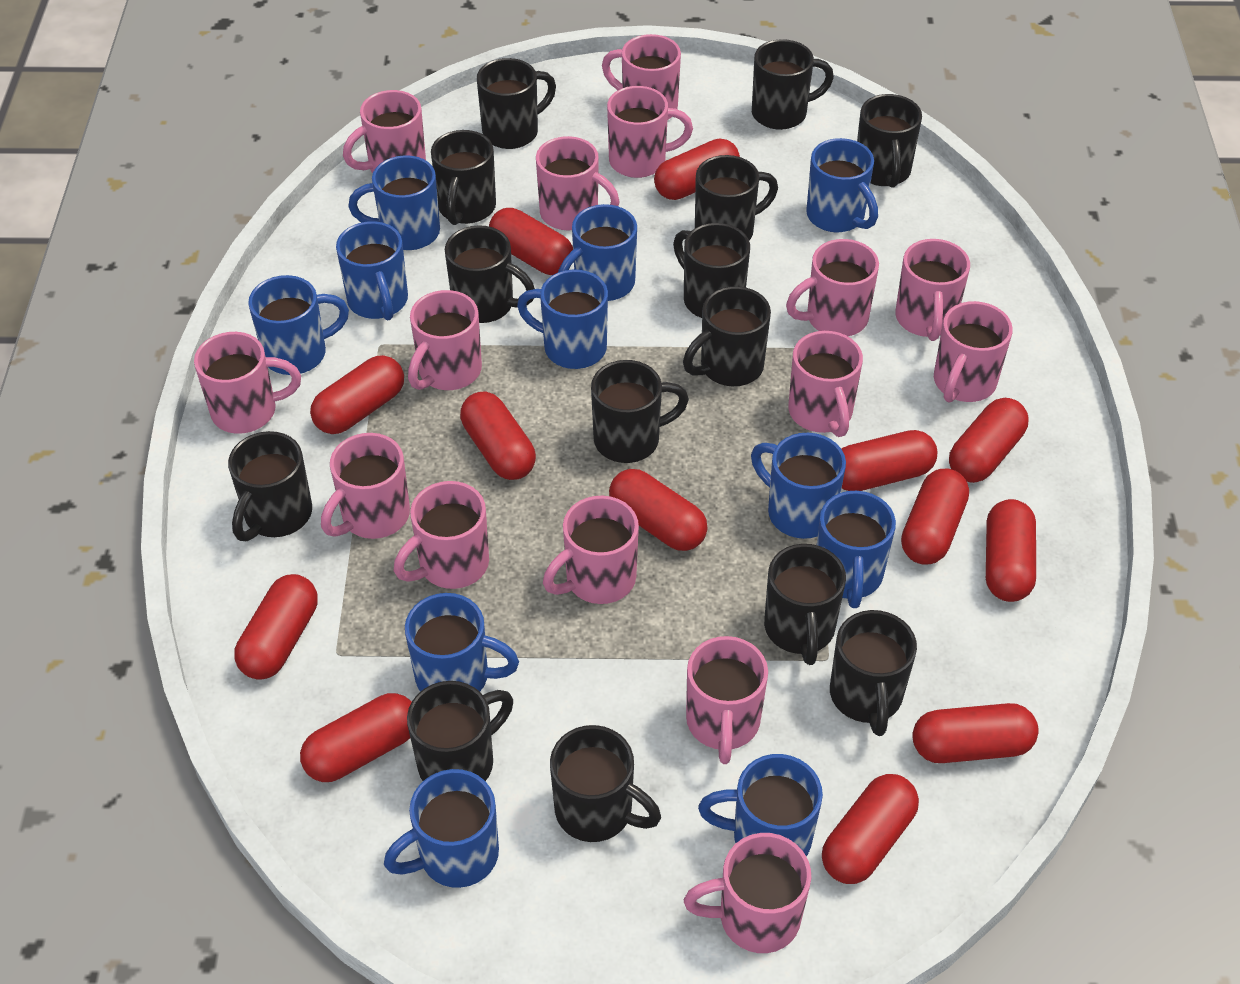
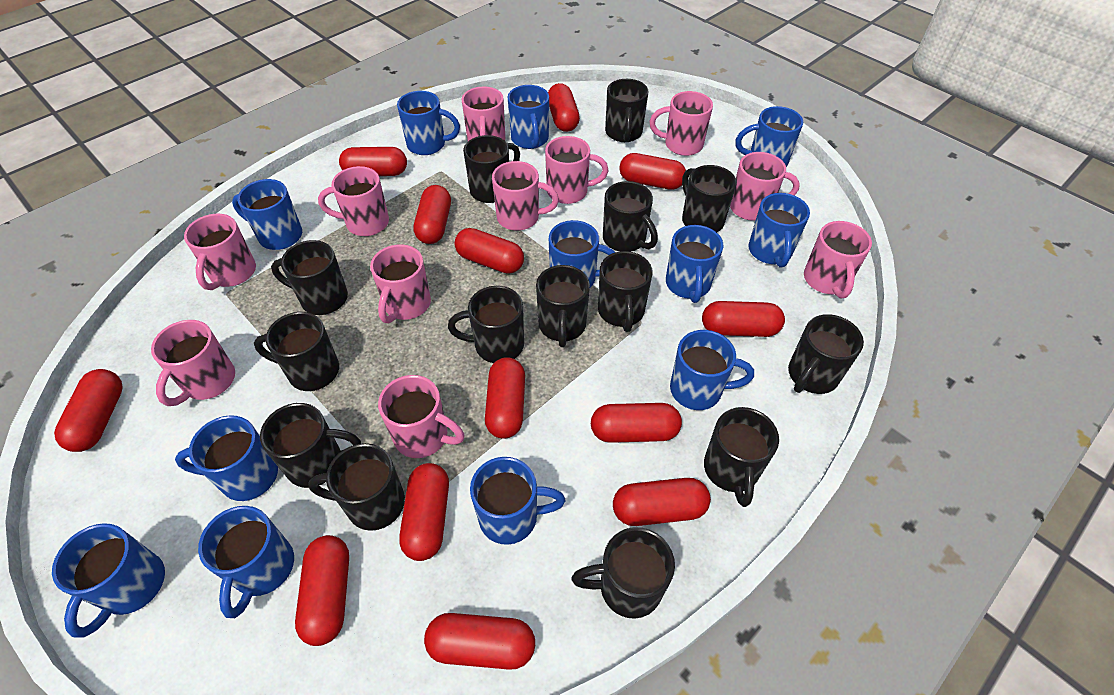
blue mug: 11 -> 12
pink mug: 15 -> 11

